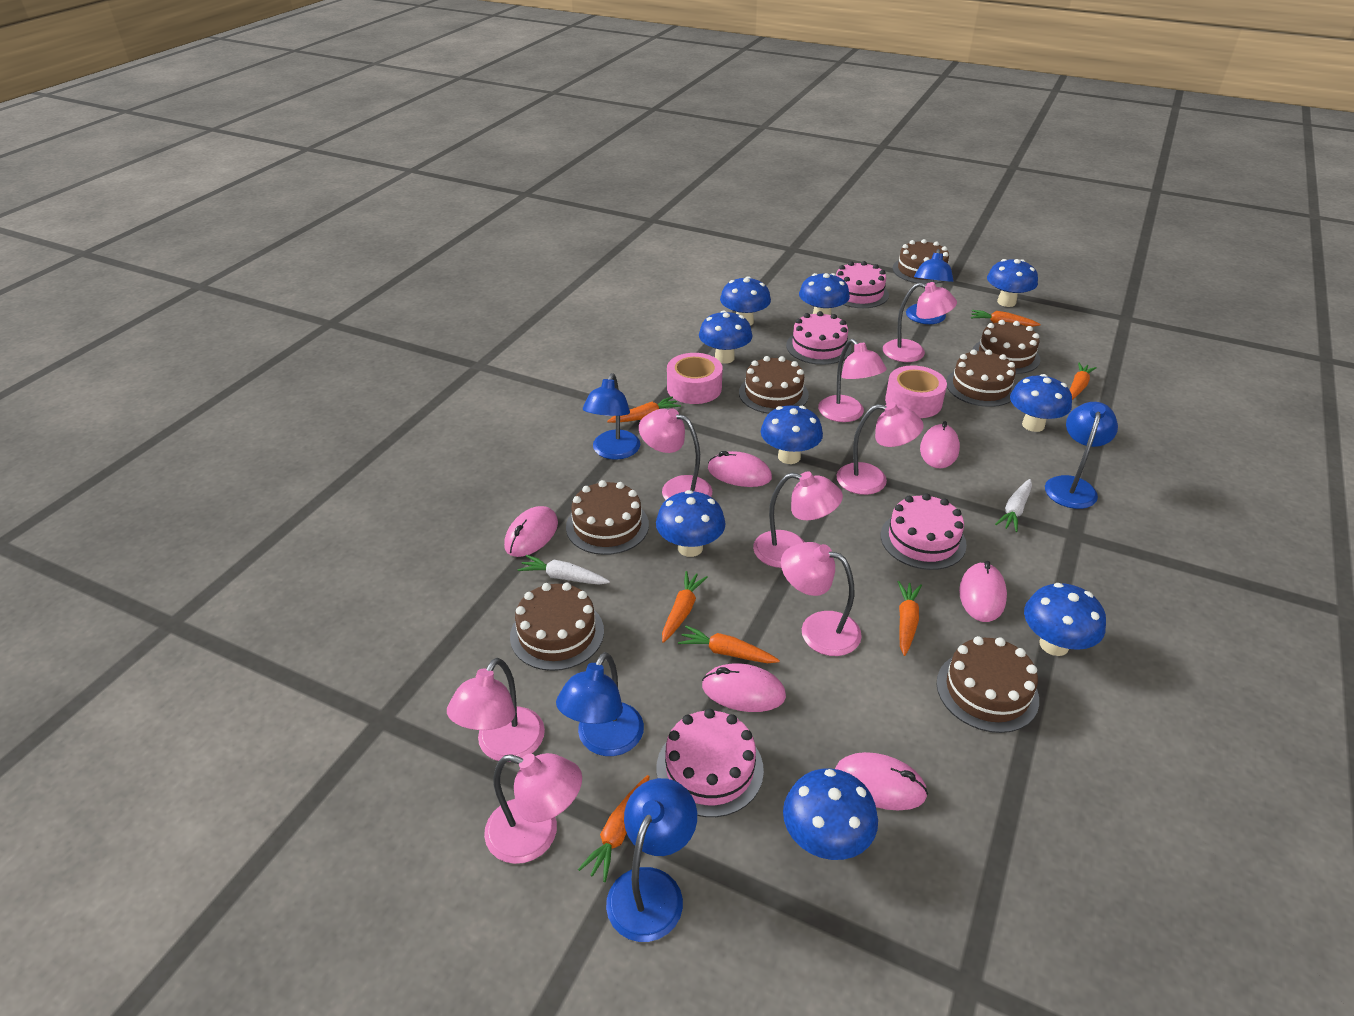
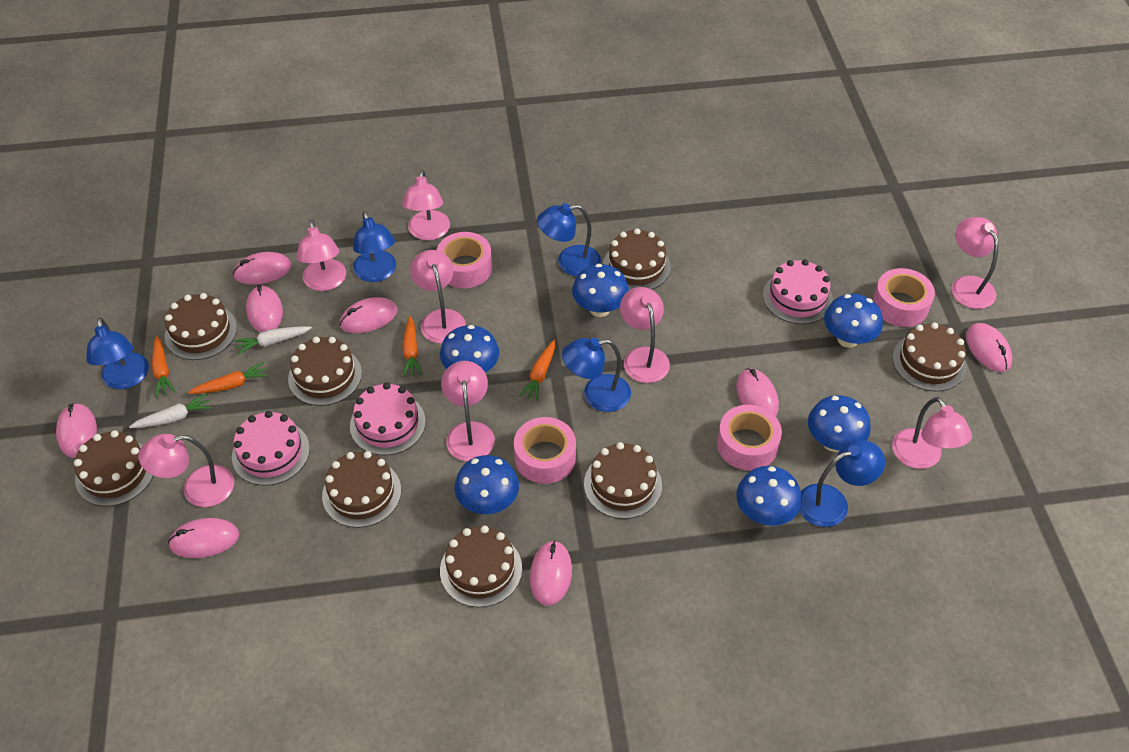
blue mushroom: 9 -> 6
brown cake: 7 -> 8
orange carrot: 7 -> 4
pink cake: 4 -> 3
pink mouse: 6 -> 8
pink tape: 2 -> 4

